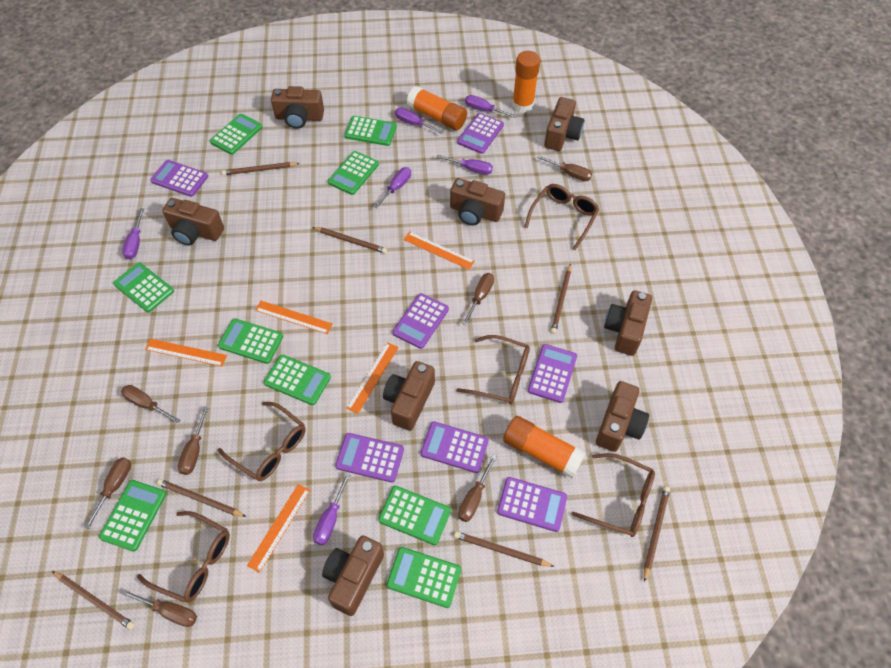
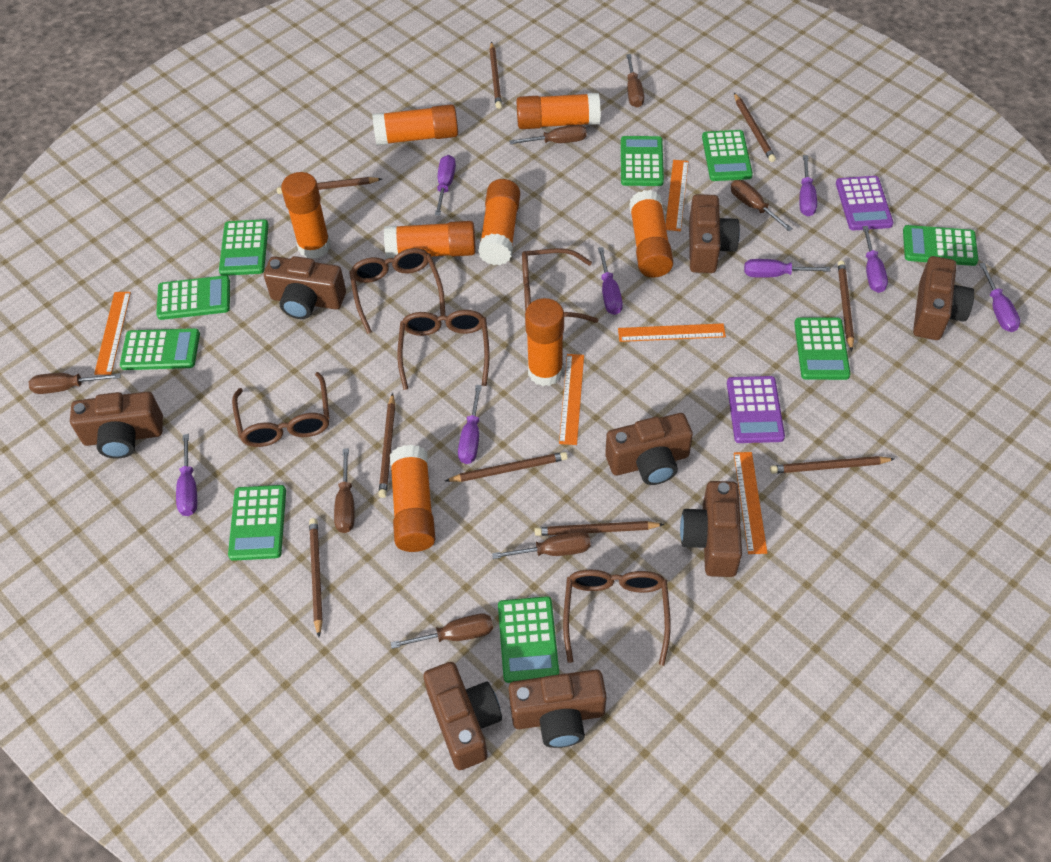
brown pencil: 7 -> 9
orange glue stick: 3 -> 8
purple calculator: 7 -> 2
purple screwdriver: 6 -> 8

